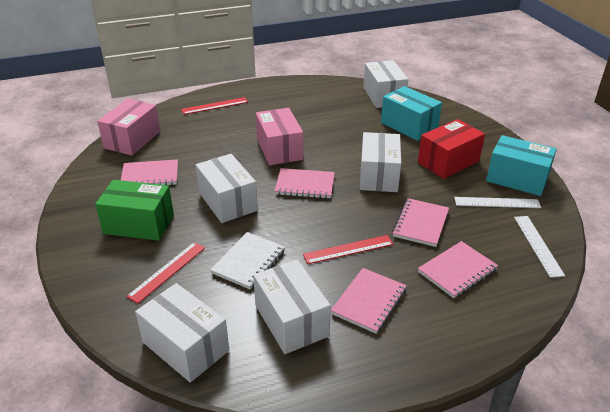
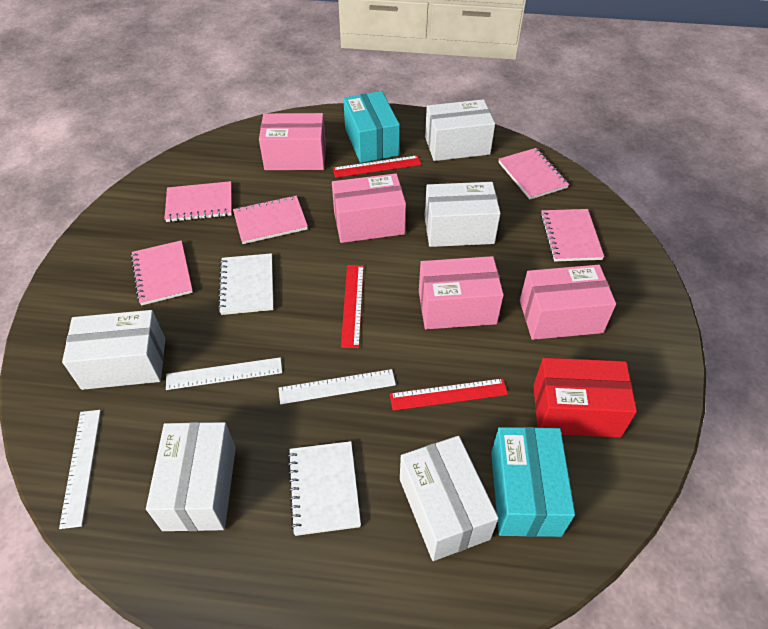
green box: 1 -> 0
pink box: 2 -> 4
white notebook: 1 -> 2
white ruler: 2 -> 3

